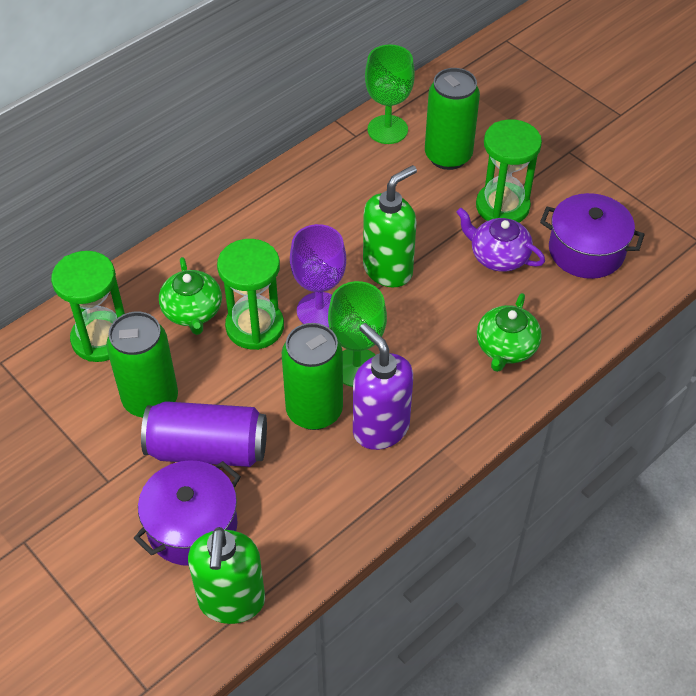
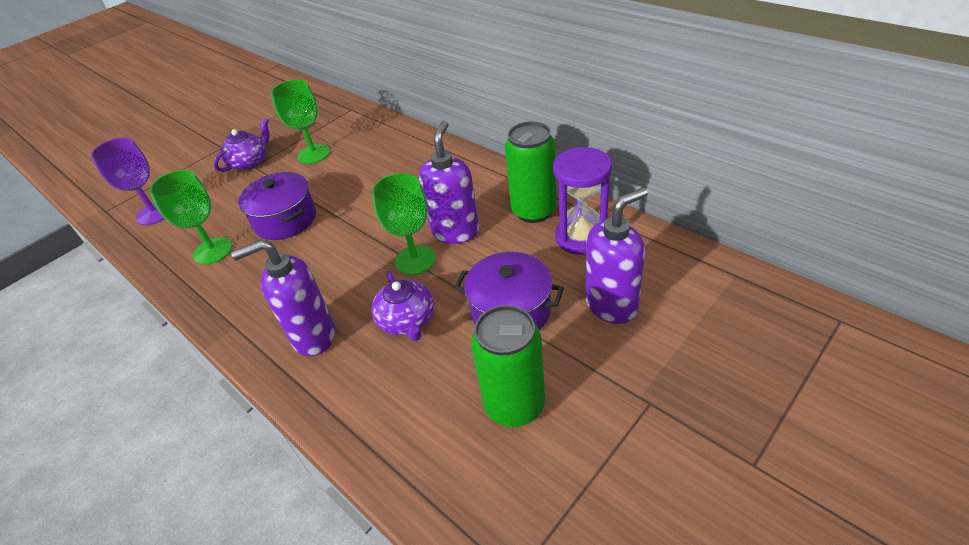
green can: 3 -> 2
green goblet: 2 -> 3
green hourglass: 3 -> 0
green soap dispenser: 2 -> 0
green teapot: 2 -> 0
purple can: 1 -> 0
purple hourglass: 0 -> 1
purple soap dispenser: 1 -> 3
purple teapot: 1 -> 2

